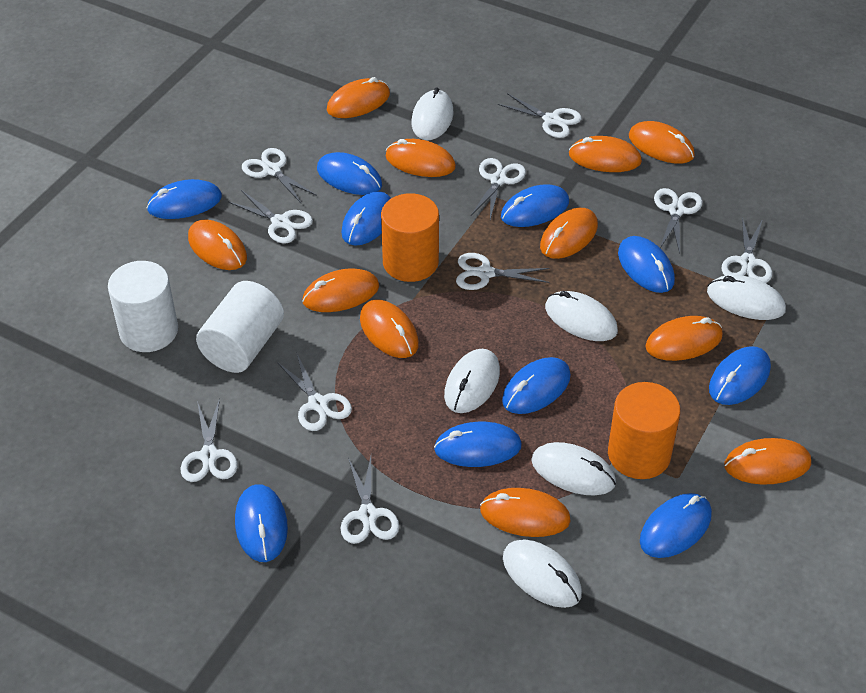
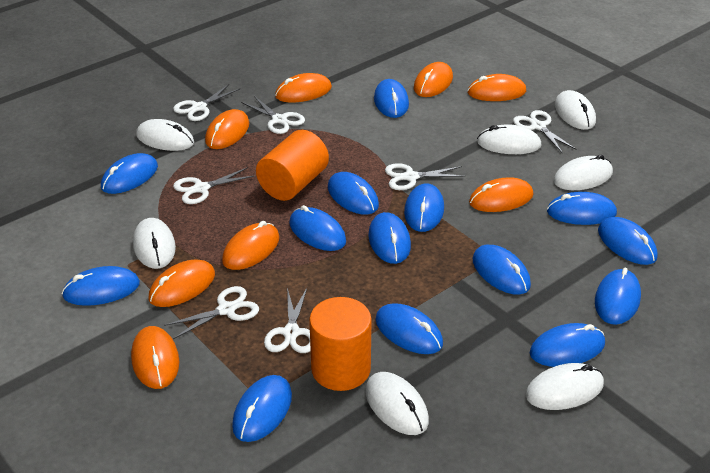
blue mouse: 10 -> 14
orange mouse: 11 -> 8
white cylinder: 2 -> 0
white mouse: 6 -> 7
white scissors: 10 -> 7

